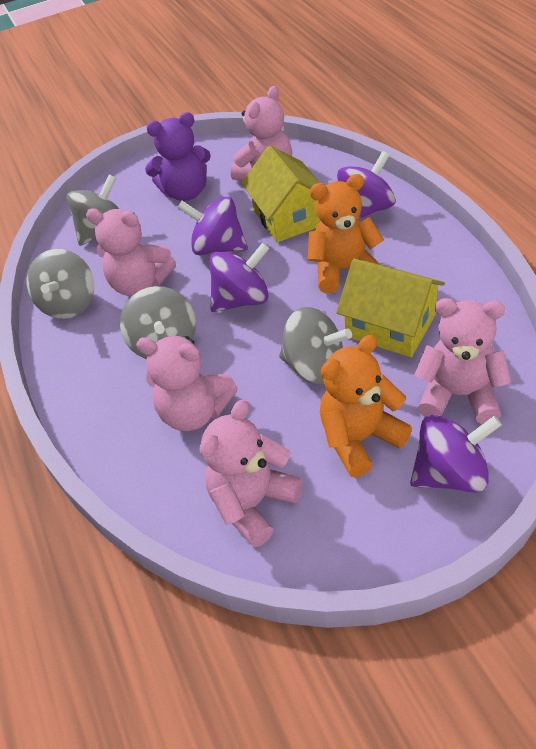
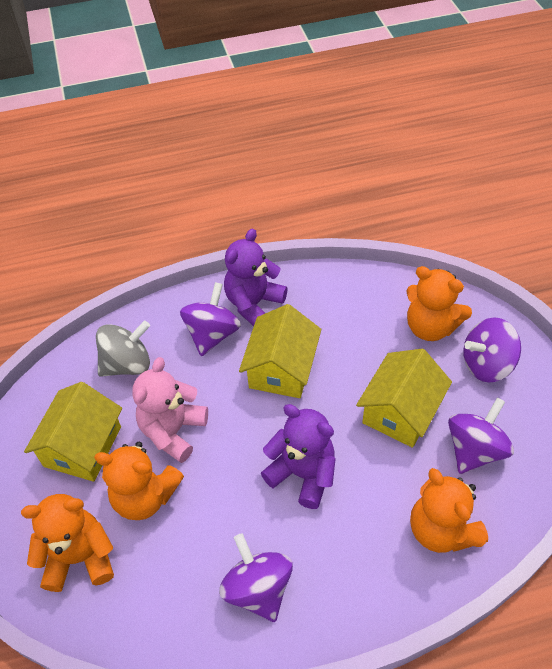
grey spinning top: 4 -> 1
orange teddy bear: 2 -> 4
pink teddy bear: 5 -> 1
purple teddy bear: 1 -> 2
yellow house: 2 -> 3

